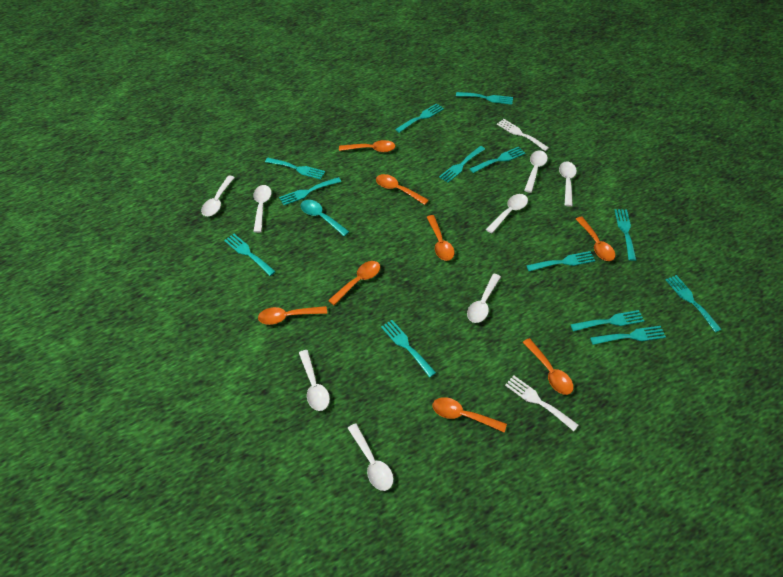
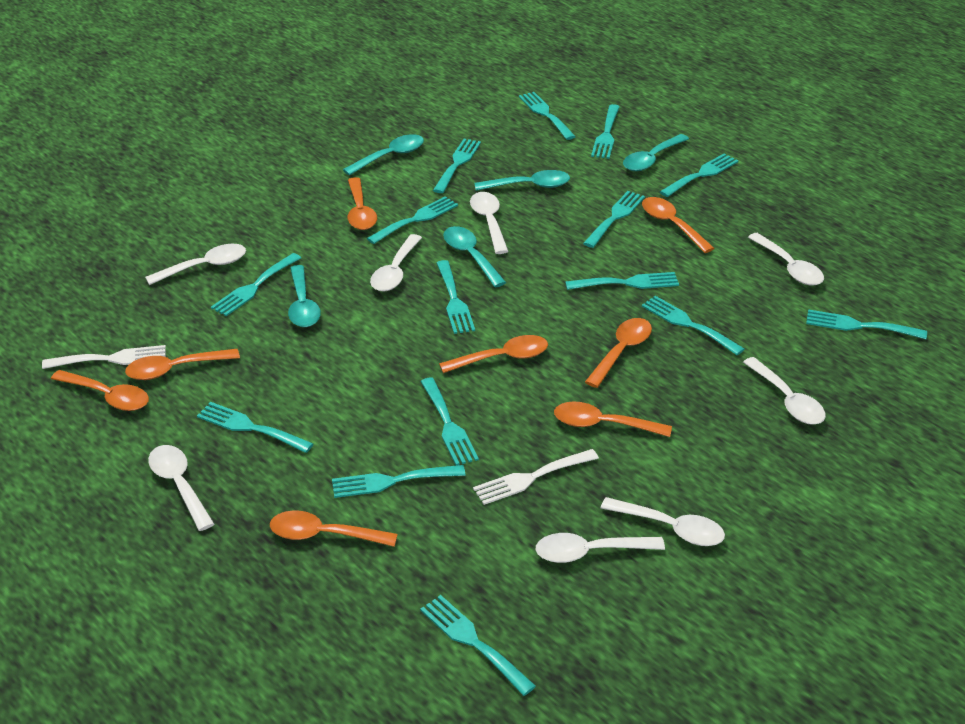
turquoise fork: 13 -> 15
turquoise spoon: 1 -> 5

